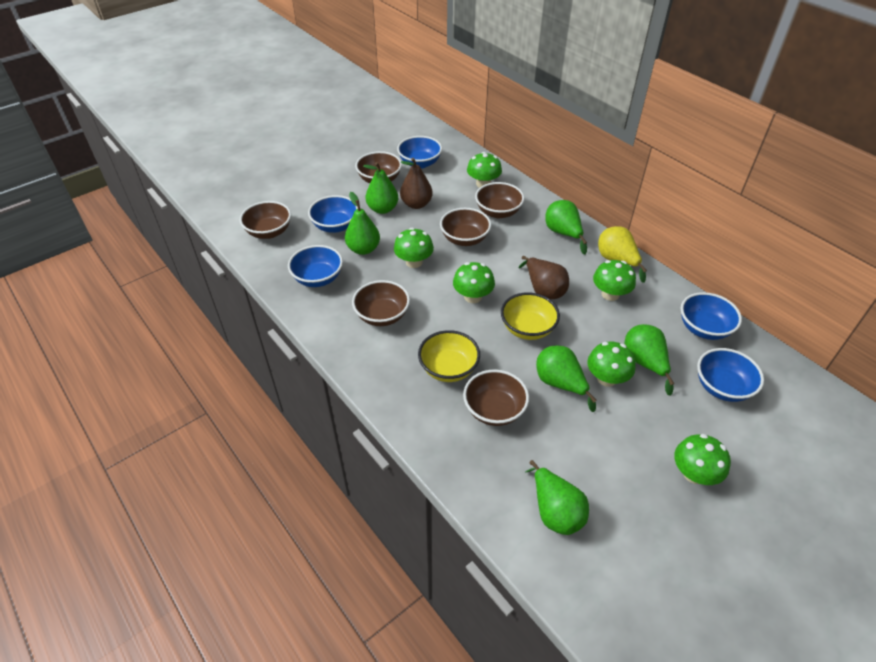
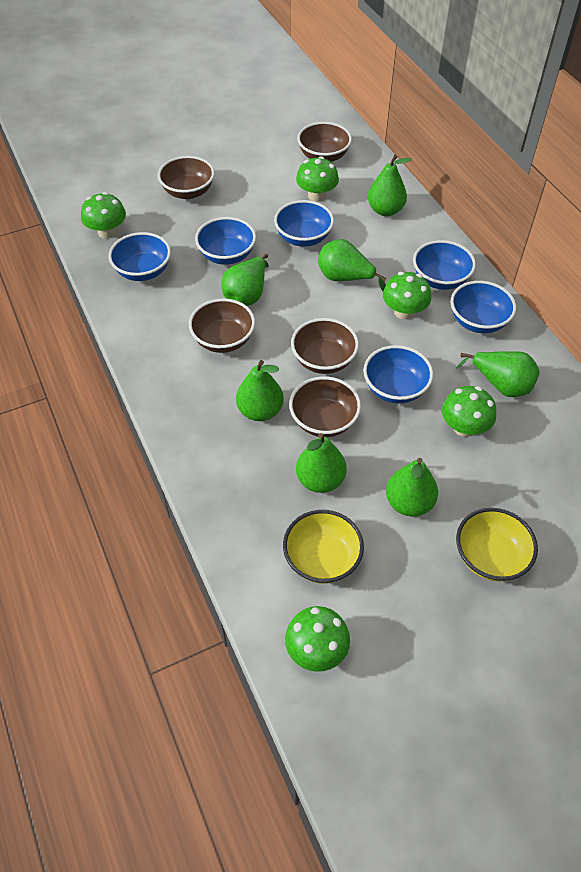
blue bowl: 5 -> 6
brown bowl: 6 -> 5
brown pear: 2 -> 0
green mushroom: 6 -> 5
green pear: 6 -> 7
yellow pear: 1 -> 0

